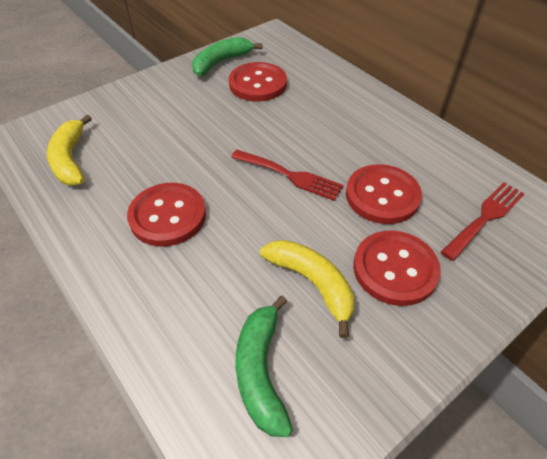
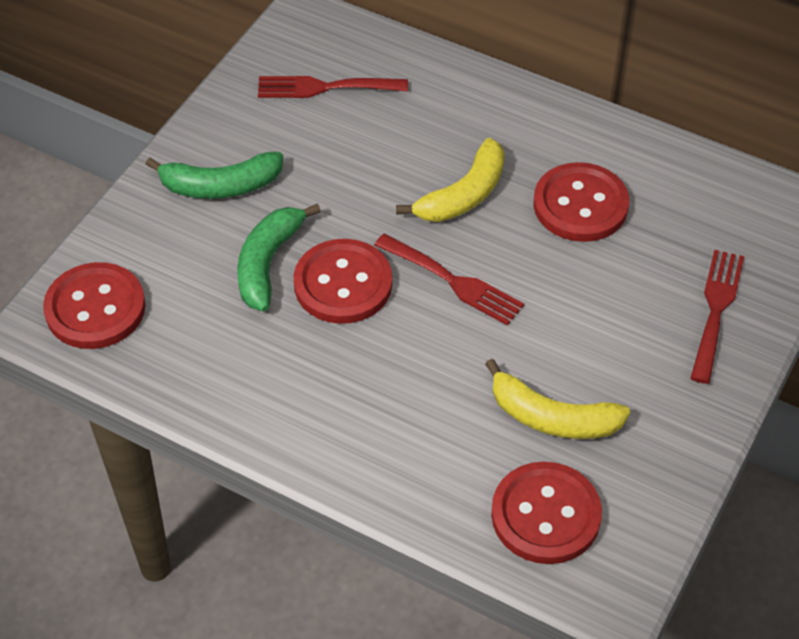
red fork: 2 -> 3

